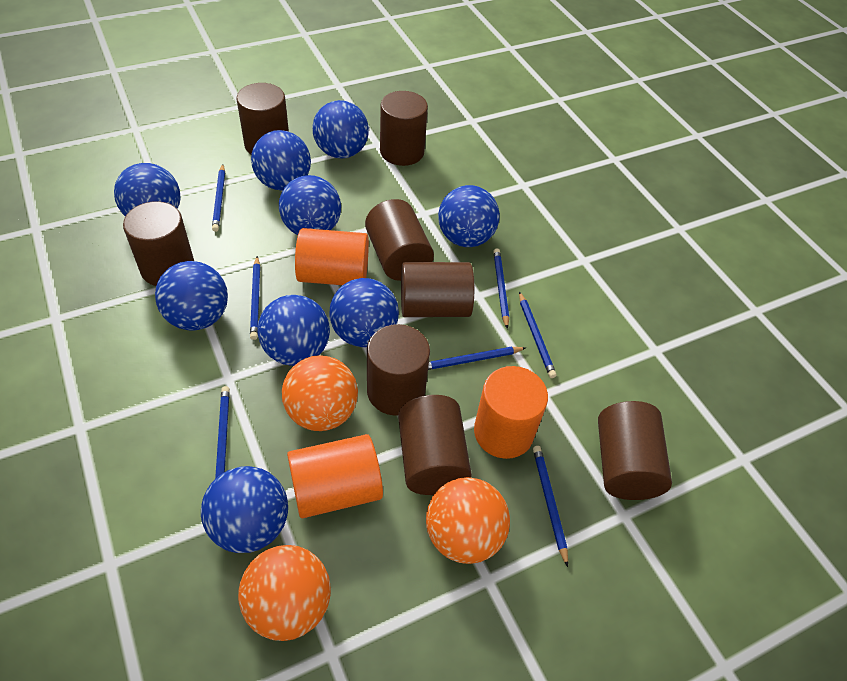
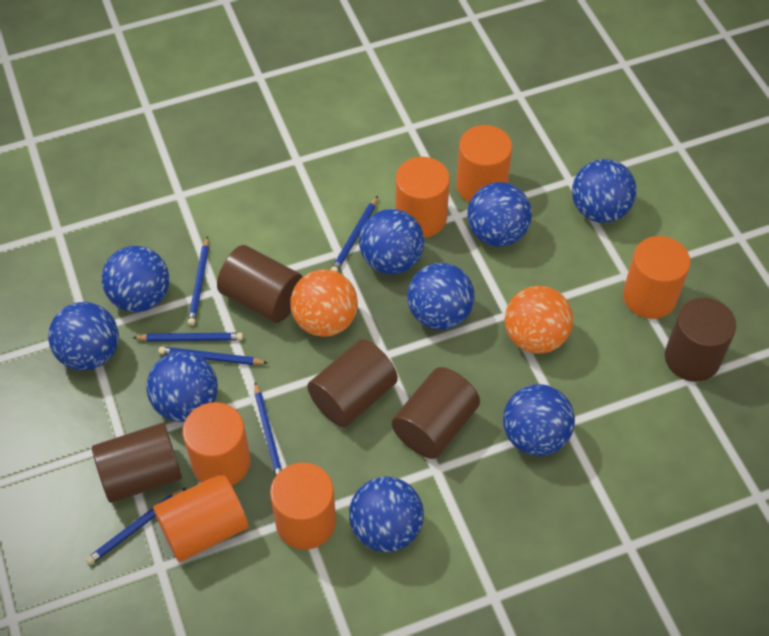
blue pencil: 7 -> 6
brown cylinder: 8 -> 5
orange ball: 3 -> 2
orange cylinder: 3 -> 6

